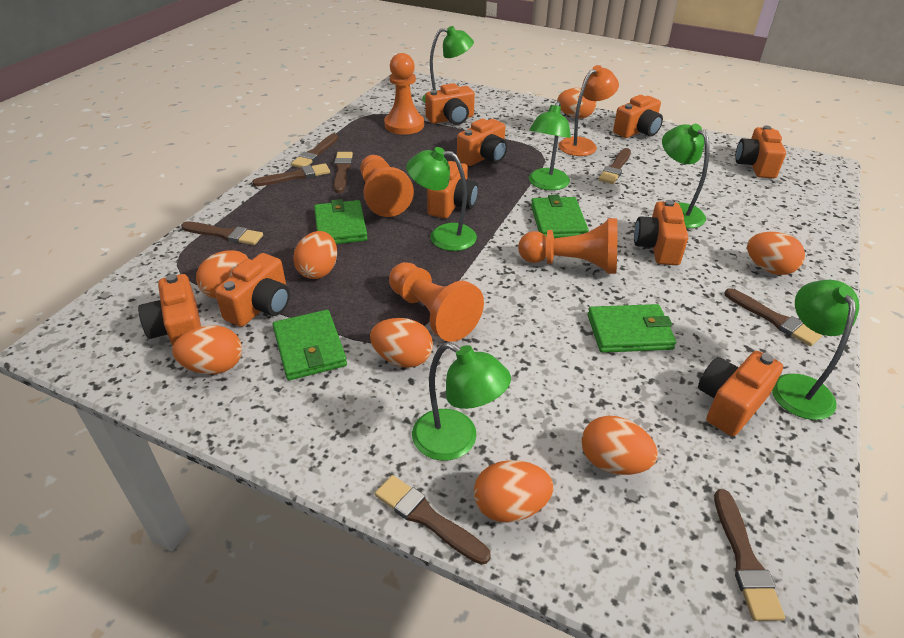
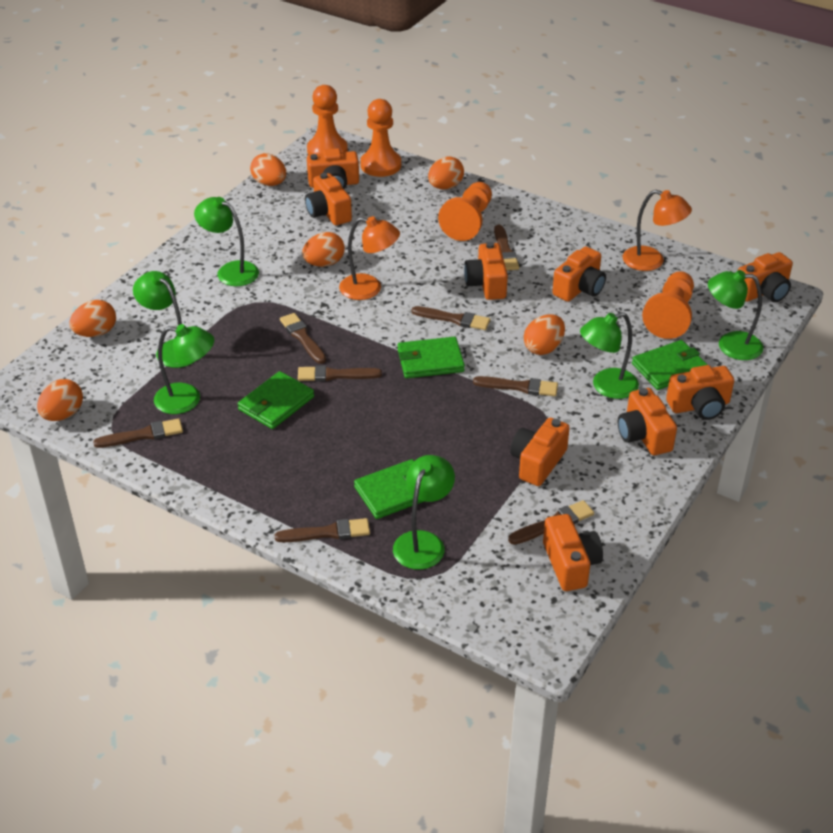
orange egg: 8 -> 6
orange lamp: 1 -> 2

